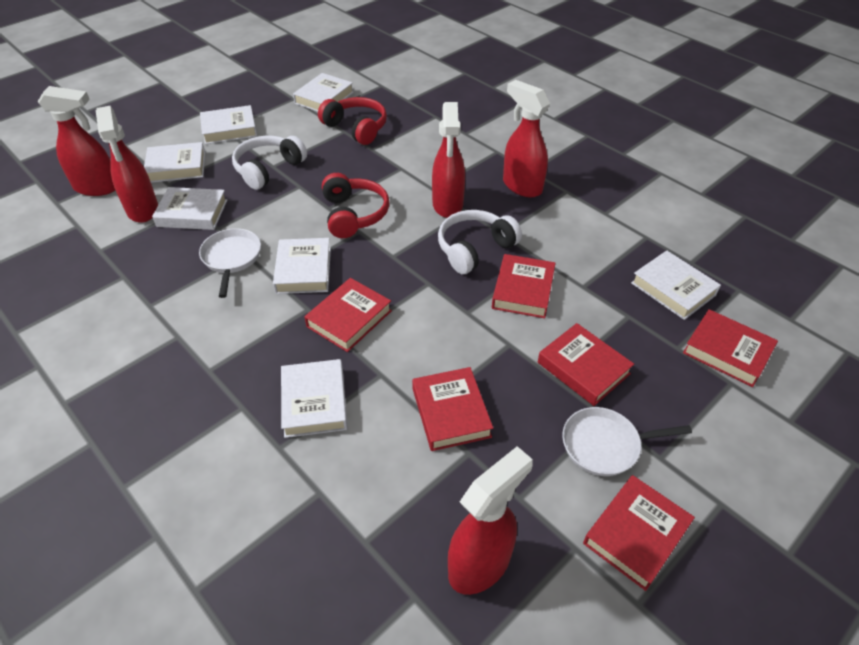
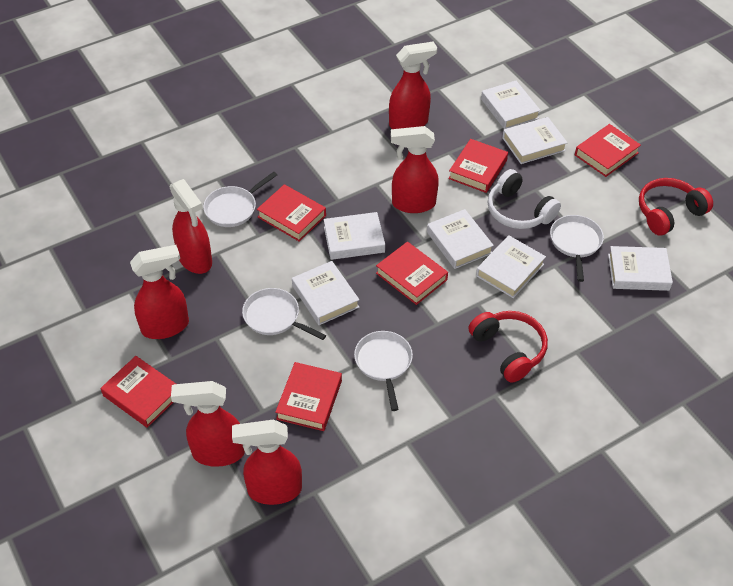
red spray bottle: 5 -> 6
white headphones: 2 -> 1
white pan: 2 -> 4

